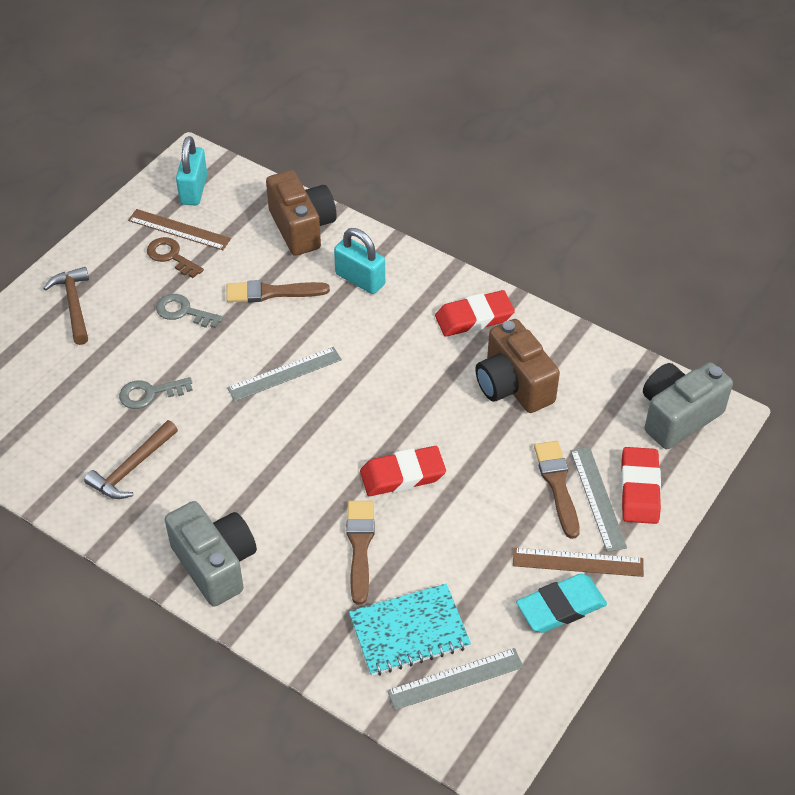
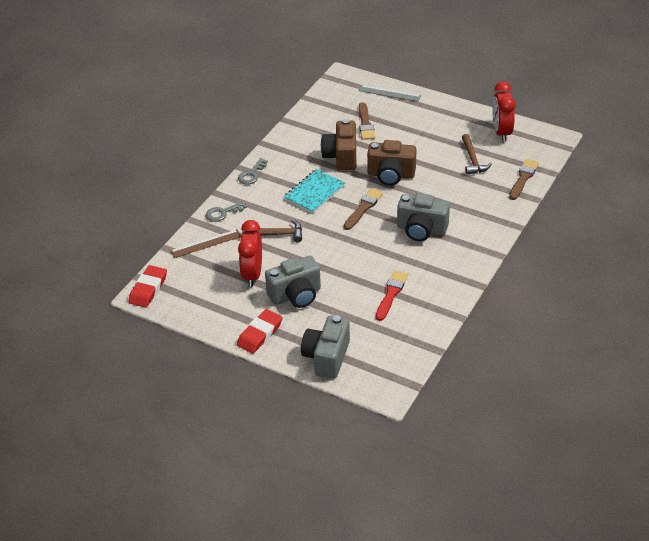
brown key: 1 -> 0
brown ruler: 2 -> 1
grey camera: 2 -> 3
grey ruler: 3 -> 1
red brush: 0 -> 1
red clock: 0 -> 2
red eraser: 3 -> 2
turquoise eraser: 1 -> 0
turquoise padlock: 2 -> 0

